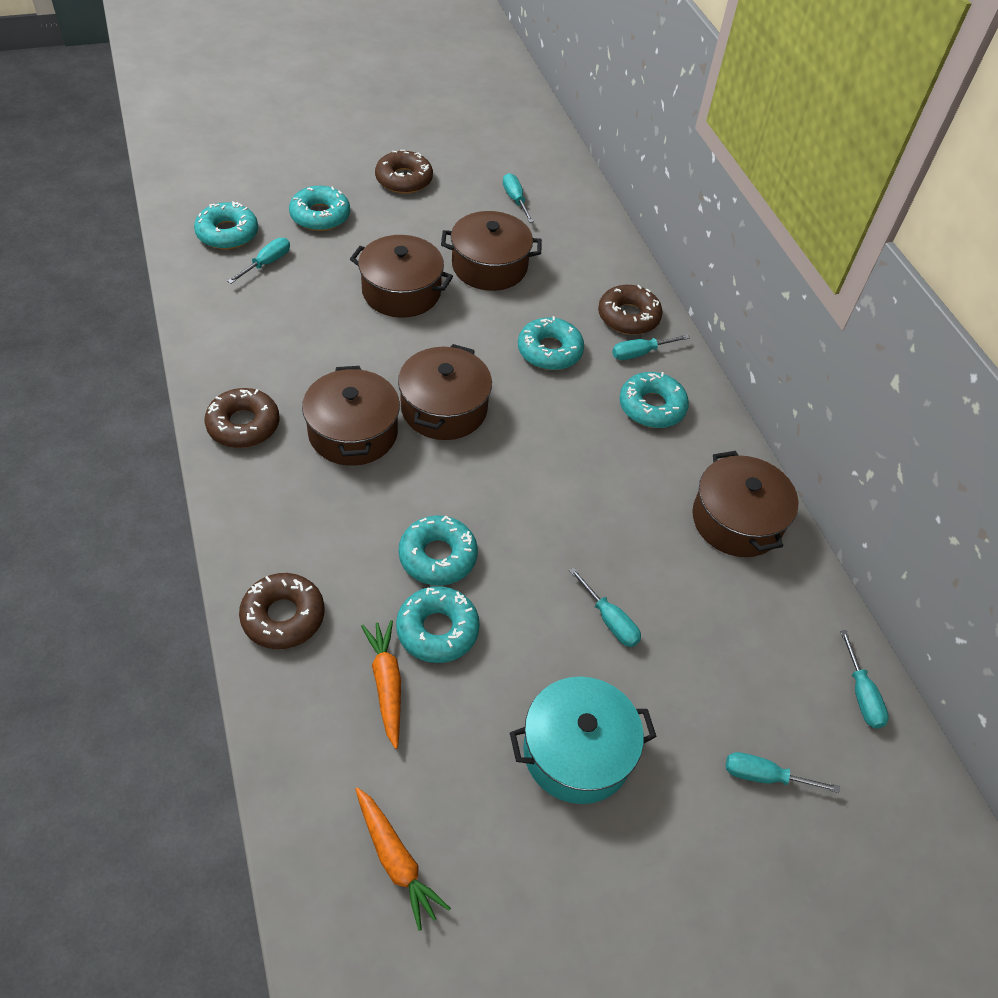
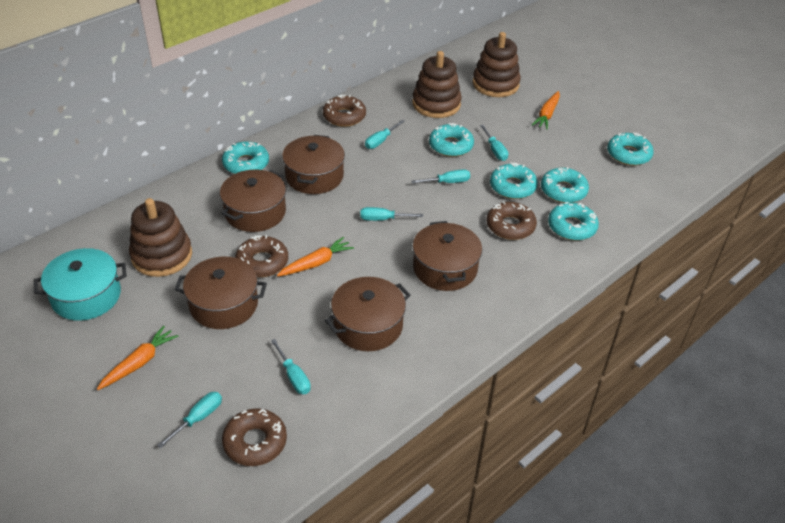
brown stacking toy: 0 -> 3
orange carrot: 2 -> 3

